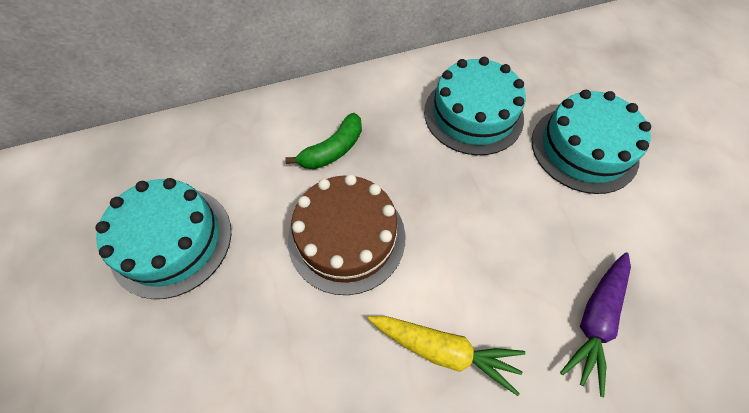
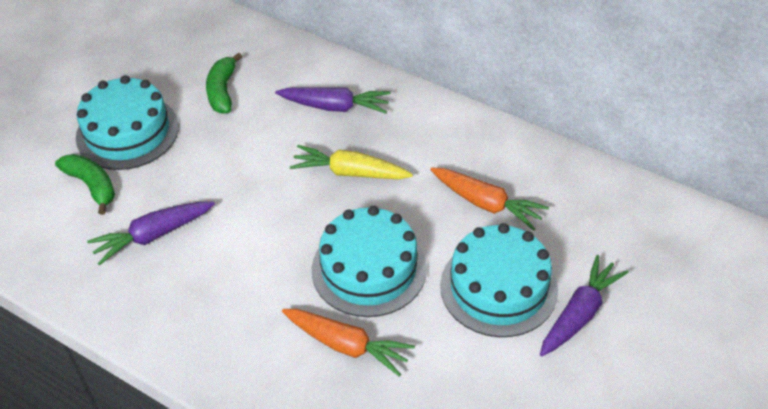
brown cake: 1 -> 0
green banana: 1 -> 2
orange carrot: 0 -> 2
purple carrot: 1 -> 3

